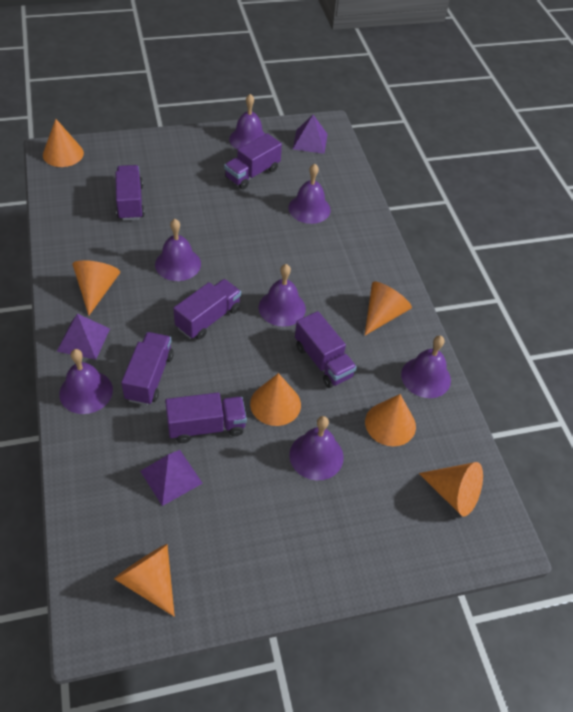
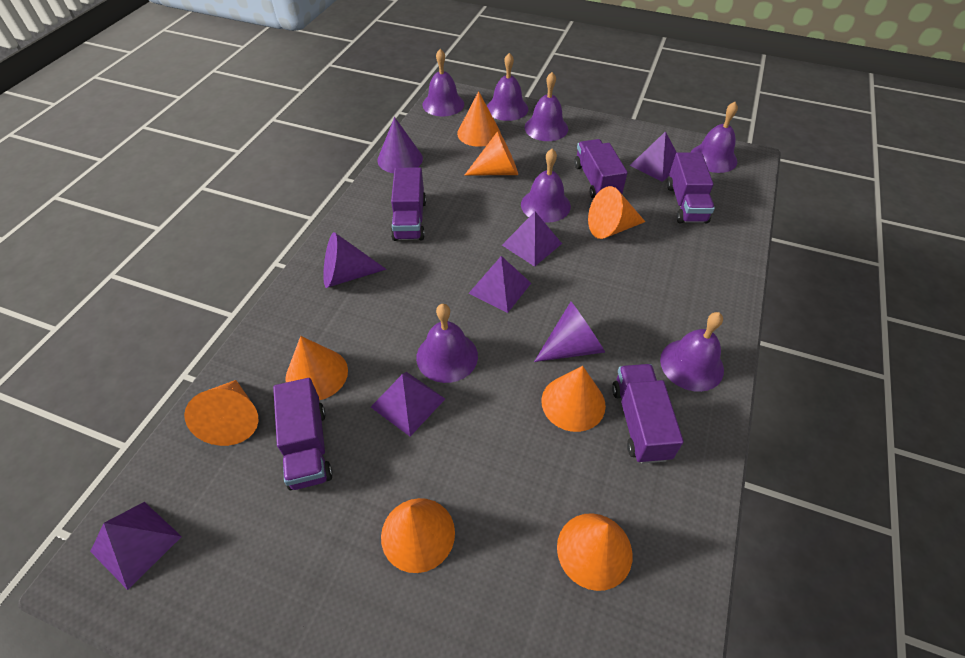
orange cone: 7 -> 8
purple cone: 0 -> 3
purple pyramid: 3 -> 5
purple truck: 6 -> 5

